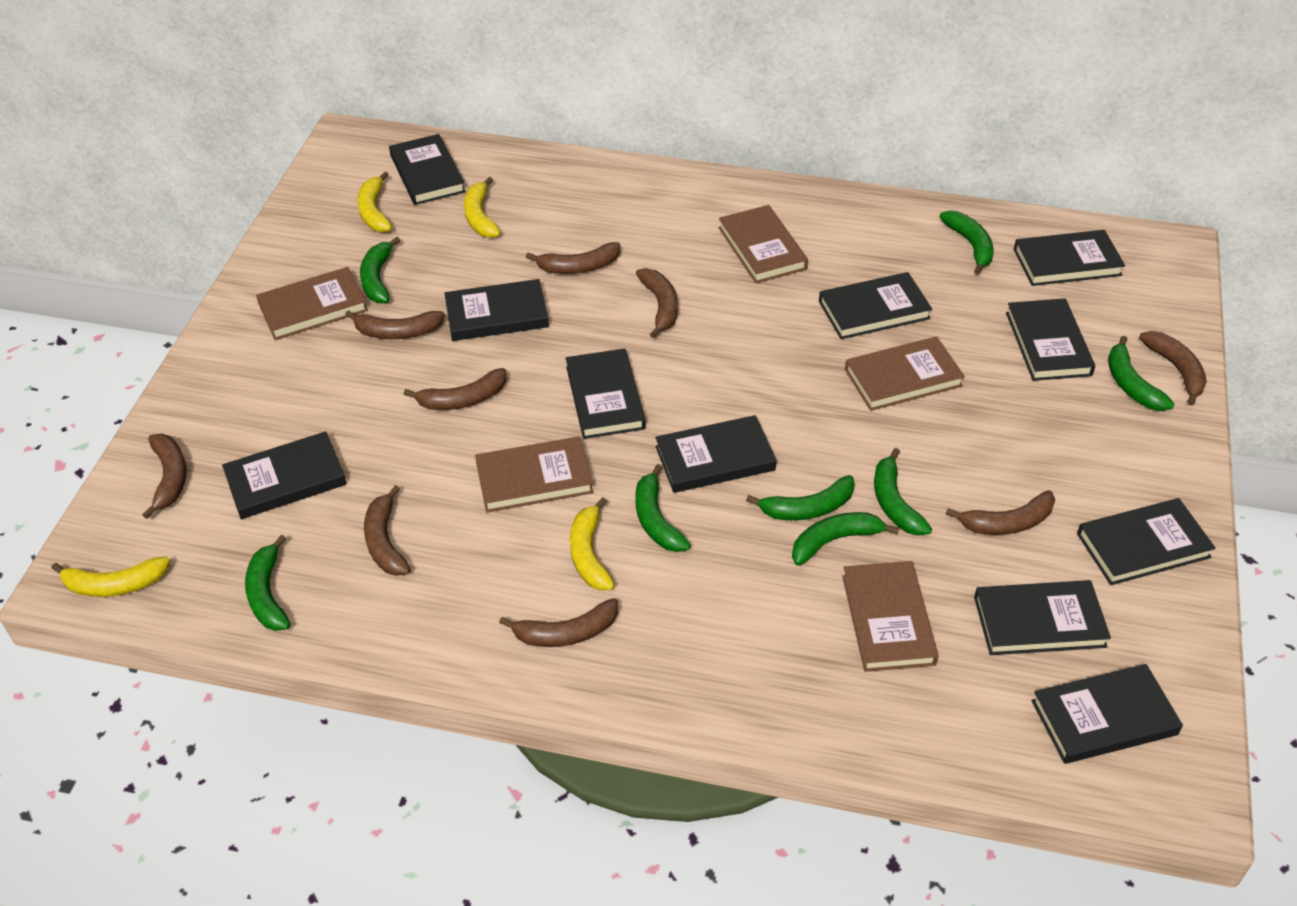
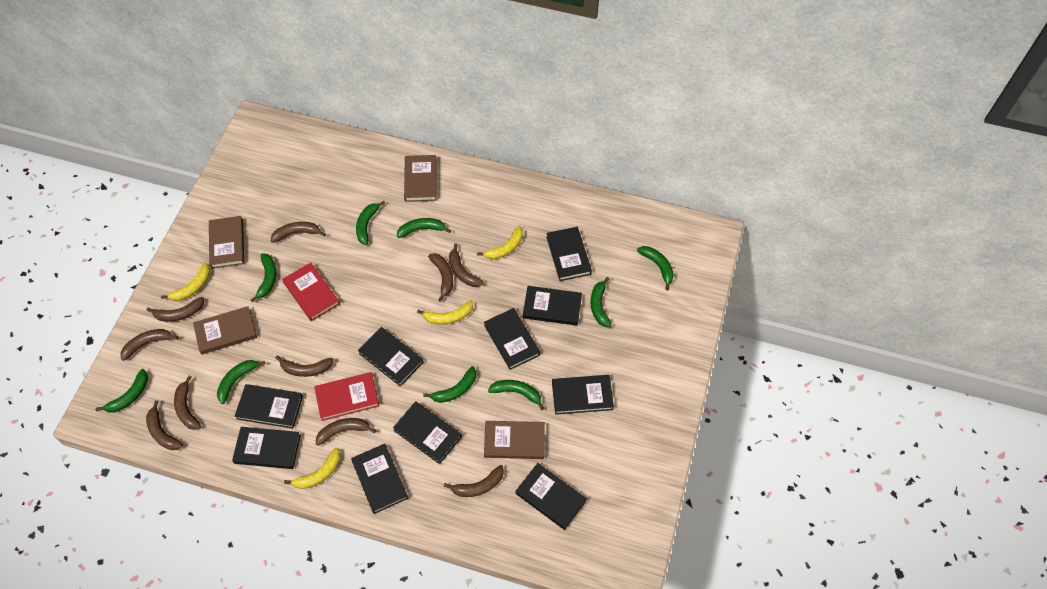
black book: 11 -> 10
brown banana: 9 -> 10
brown book: 5 -> 4
green banana: 8 -> 9
red book: 0 -> 2

